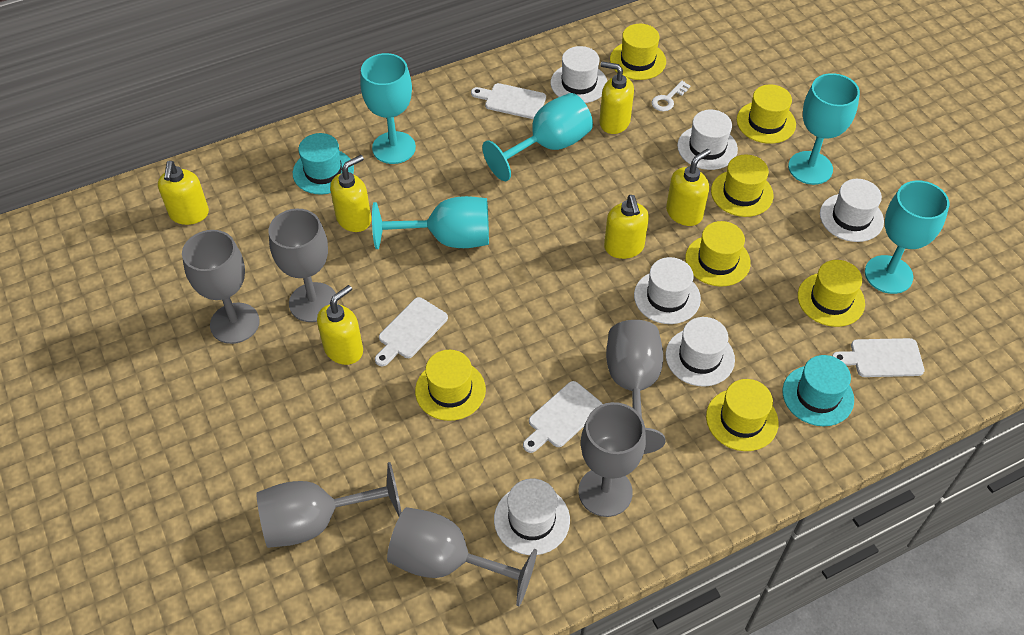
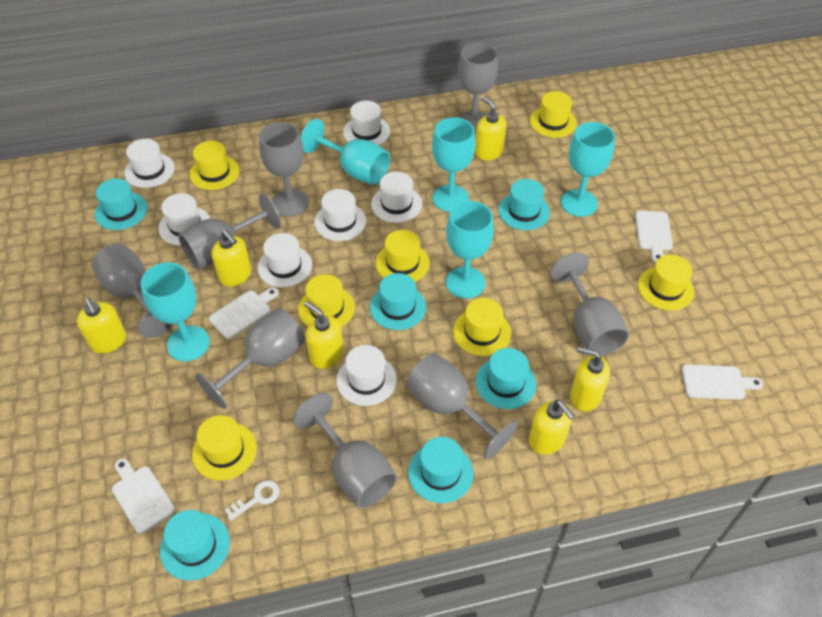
grey goblet: 6 -> 8
turquoise hat: 2 -> 6
white hat: 6 -> 7

